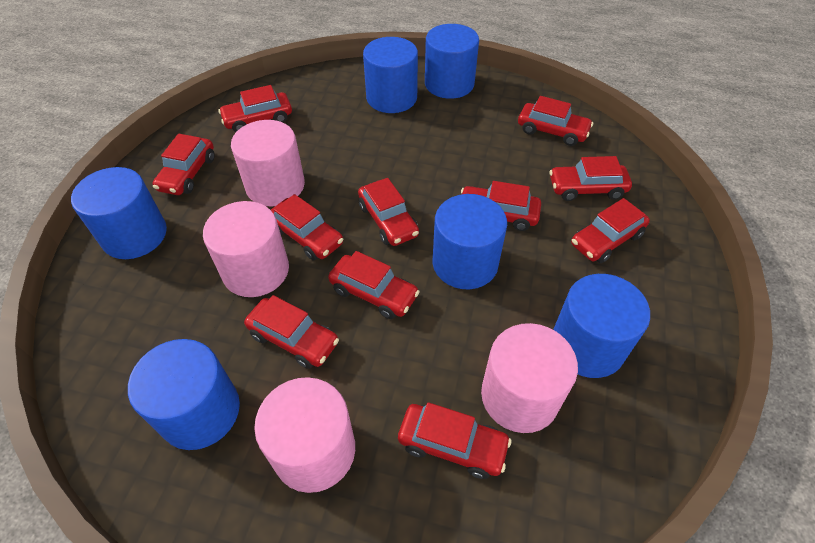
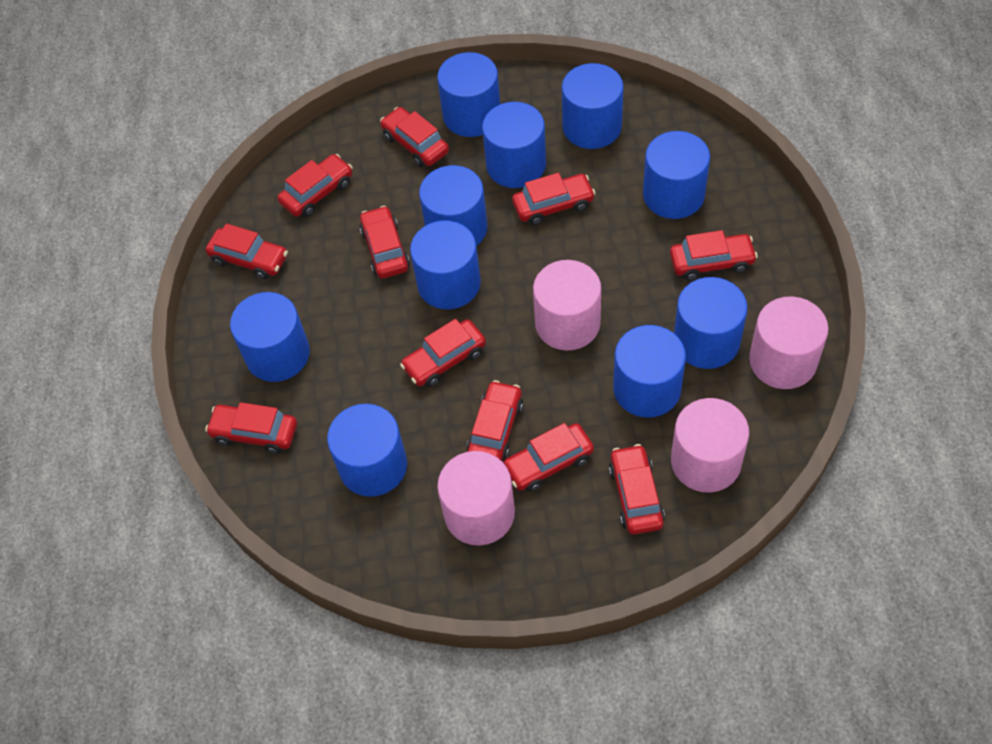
blue cylinder: 6 -> 10

